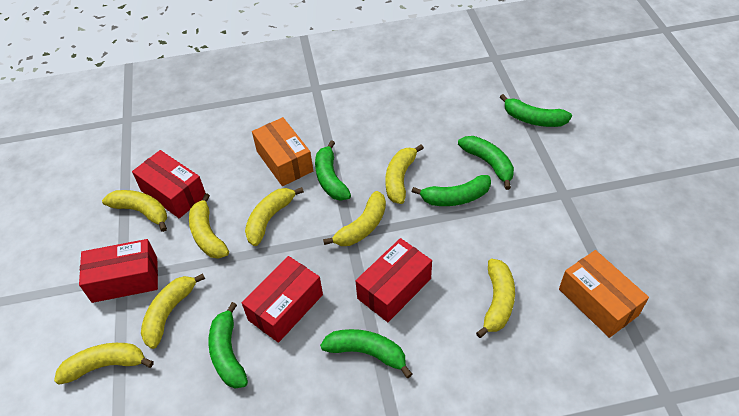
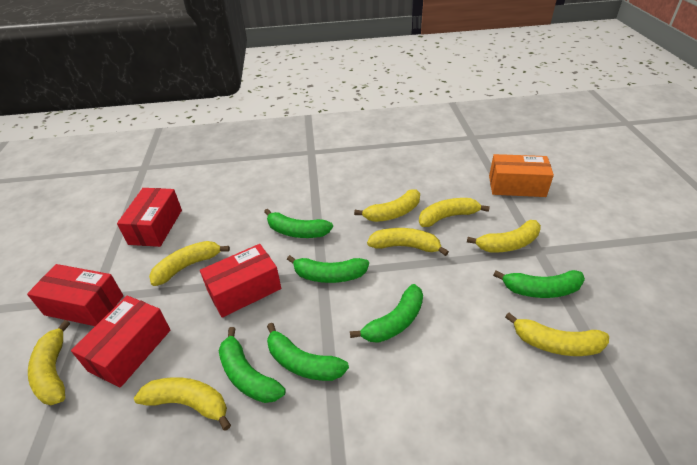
orange box: 2 -> 1

